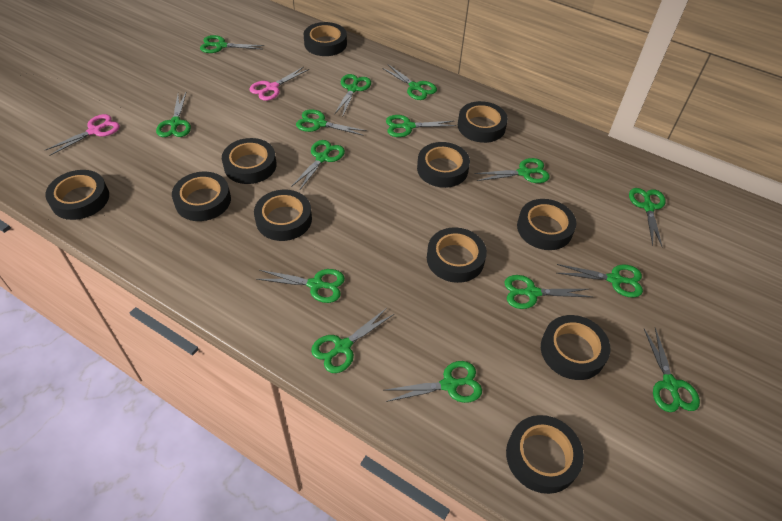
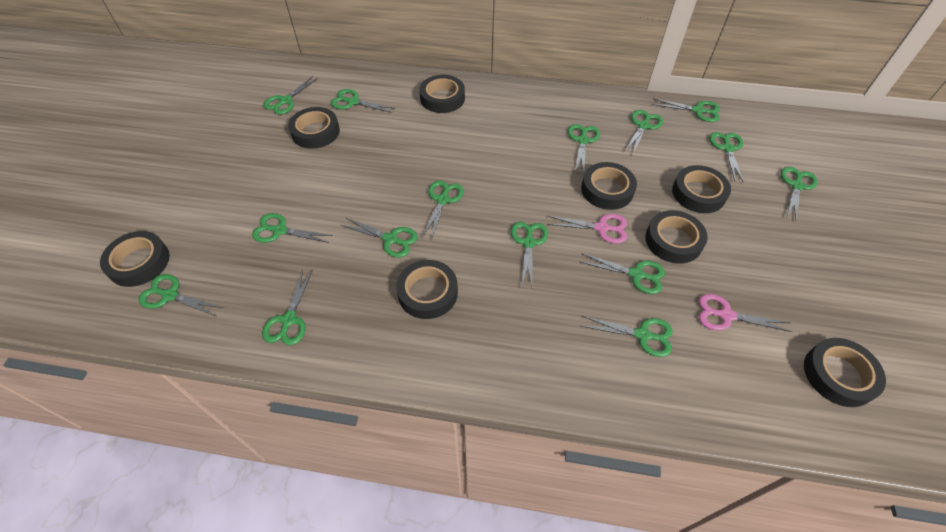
black tape: 11 -> 8

